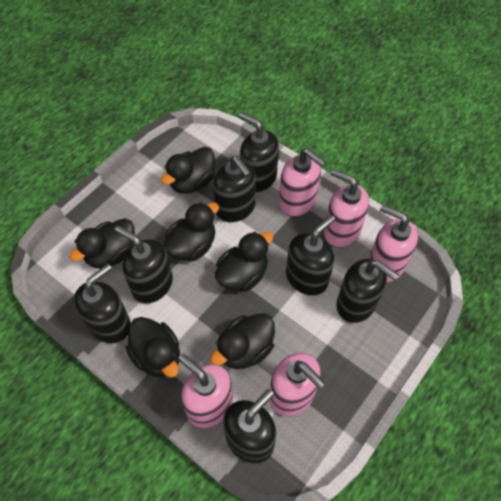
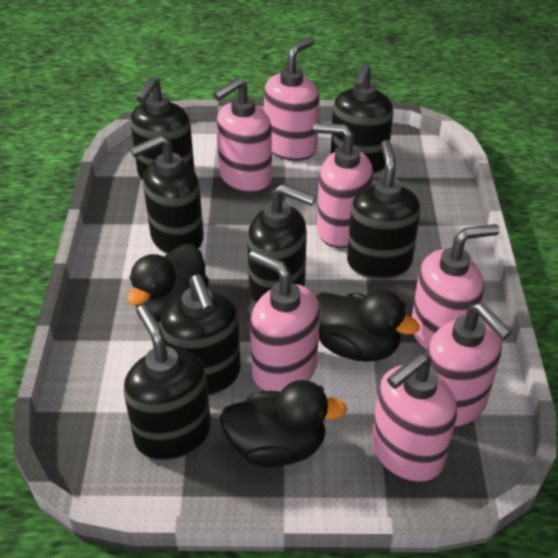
black duck: 6 -> 3
pink soap dispenser: 5 -> 7

